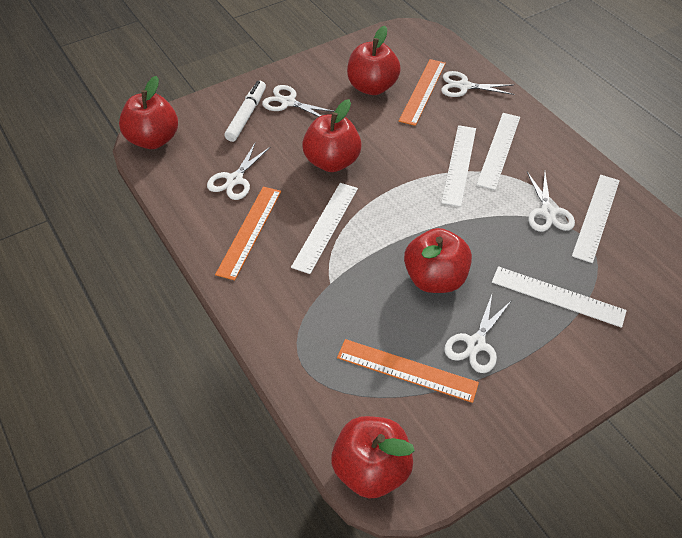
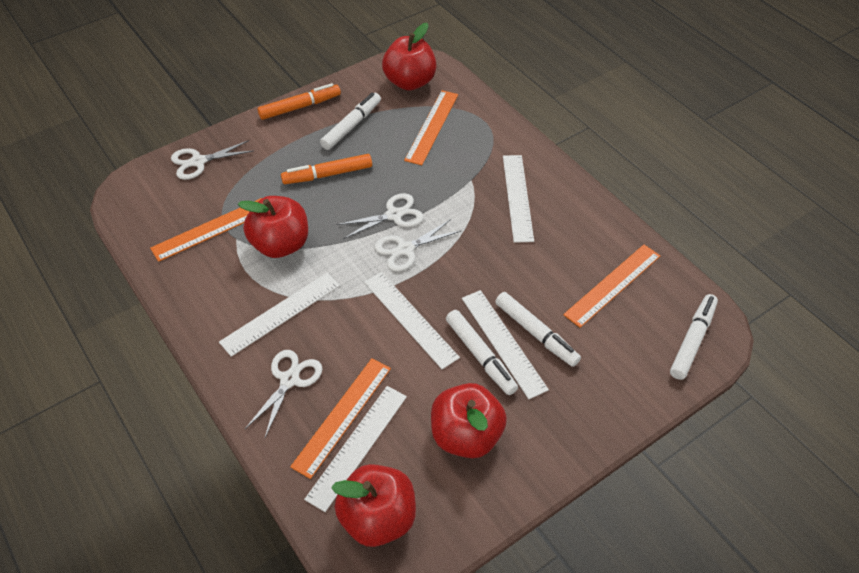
orange marker: 0 -> 2
orange ruler: 3 -> 4
red apple: 5 -> 4
white marker: 1 -> 4
white scissors: 5 -> 4

